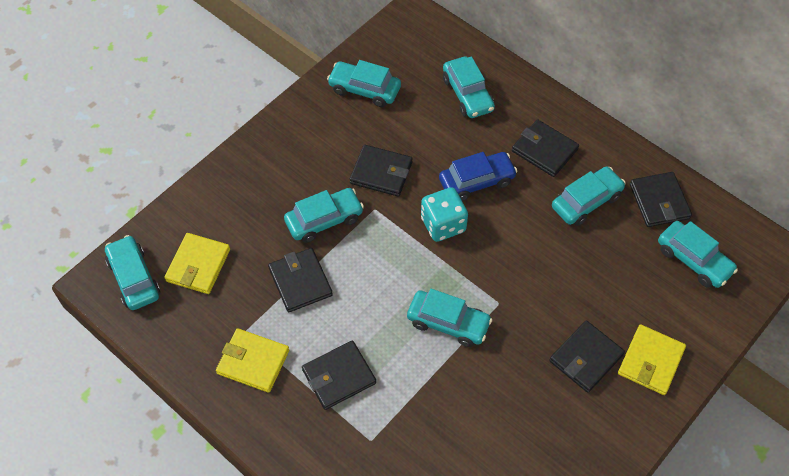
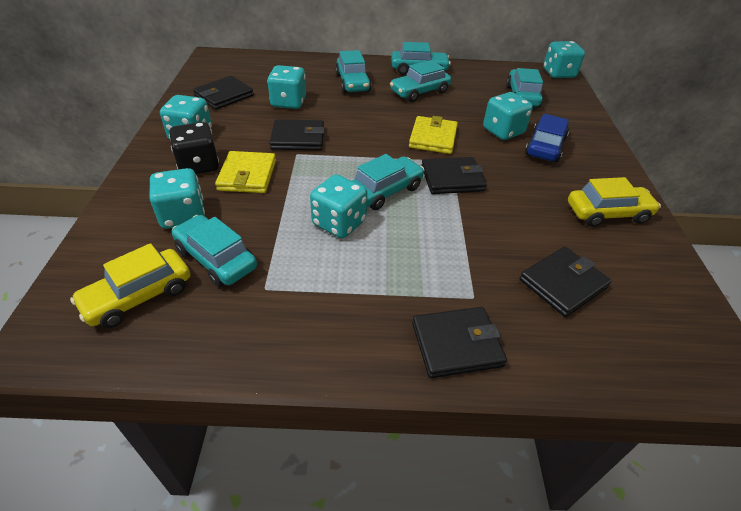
black dice: 0 -> 1
black wallet: 6 -> 5
turquoise car: 7 -> 6
turquoise dice: 1 -> 6
yellow car: 0 -> 2
yellow wallet: 3 -> 2

